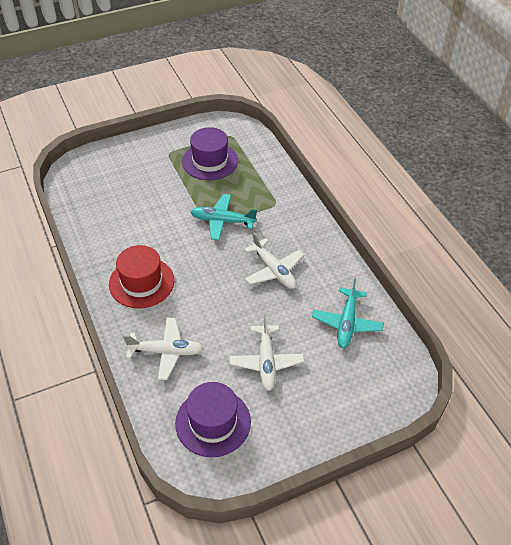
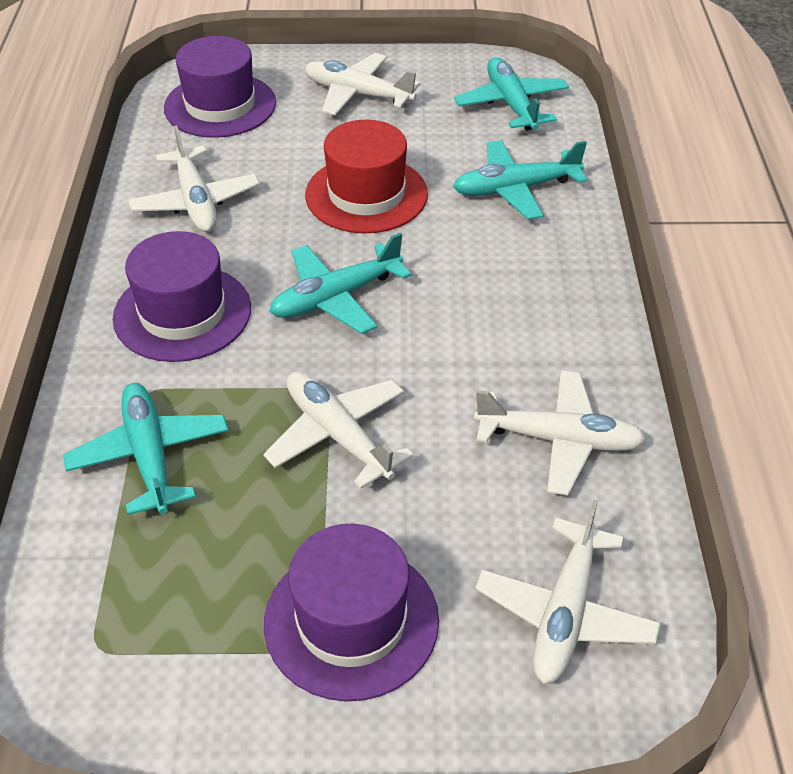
purple hat: 2 -> 3
turquoise plane: 2 -> 4
white plane: 3 -> 5

